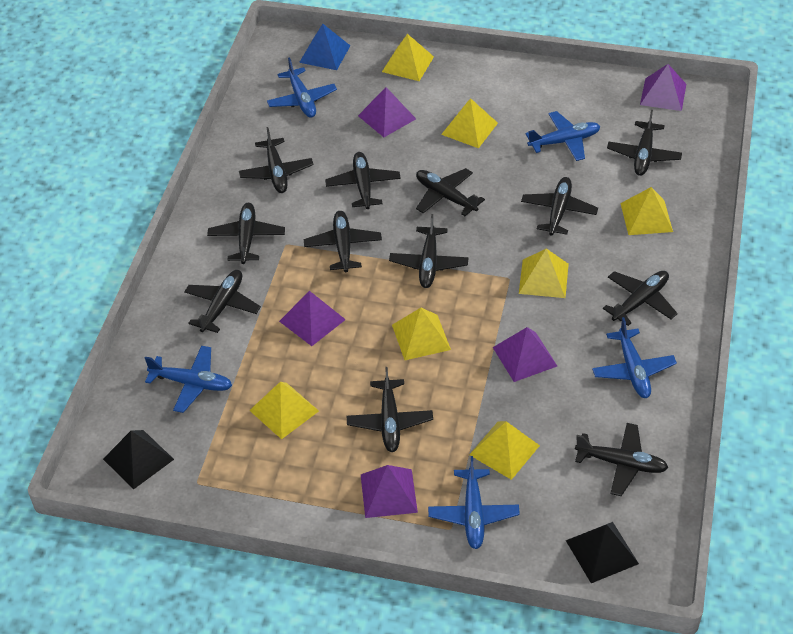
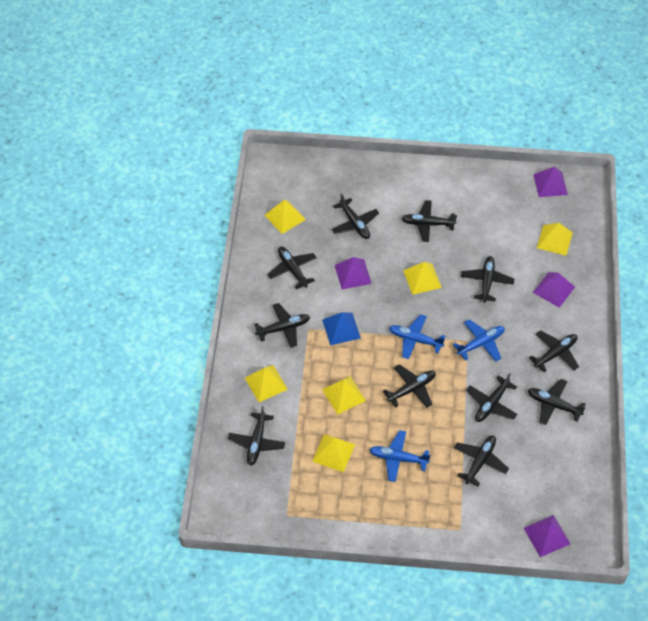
black plane: 12 -> 11
black pyramid: 2 -> 0
blue plane: 5 -> 3
purple pyramid: 5 -> 4
yellow pyramid: 7 -> 6

